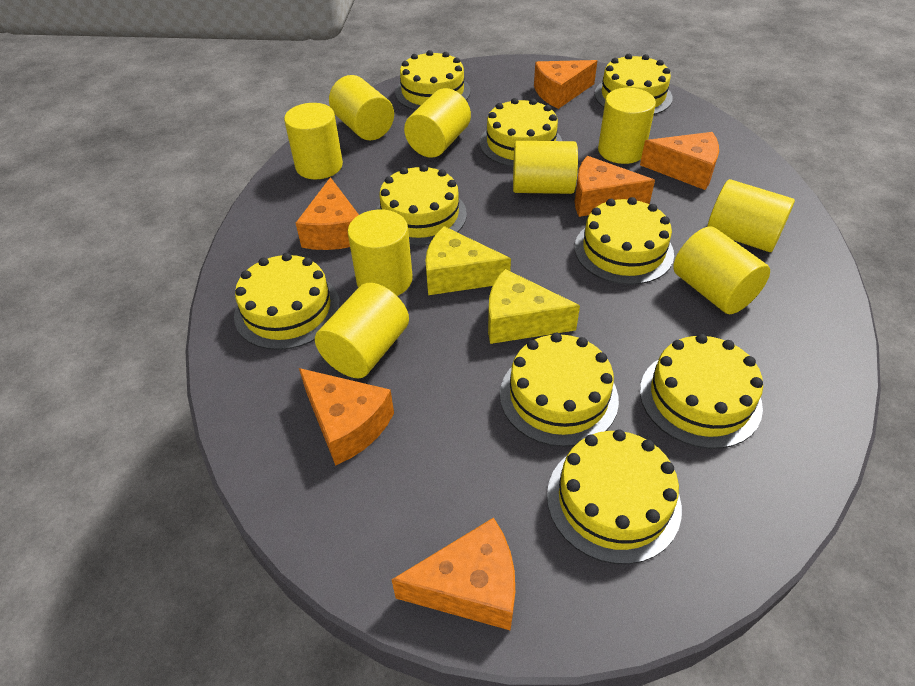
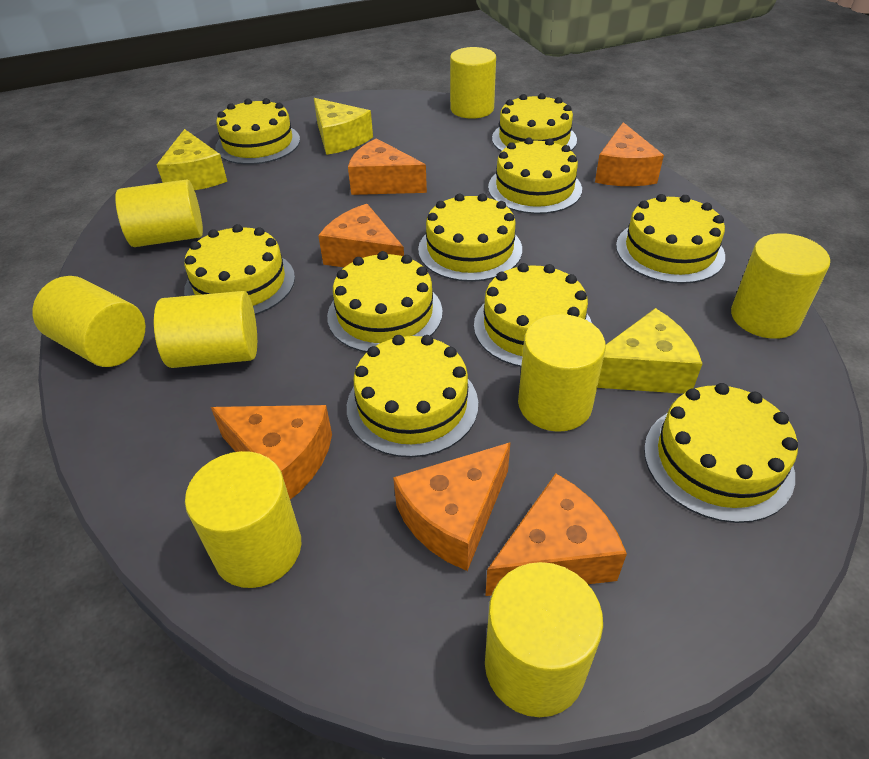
yellow cake: 9 -> 10
yellow cheese: 2 -> 3
yellow cylinder: 9 -> 8

